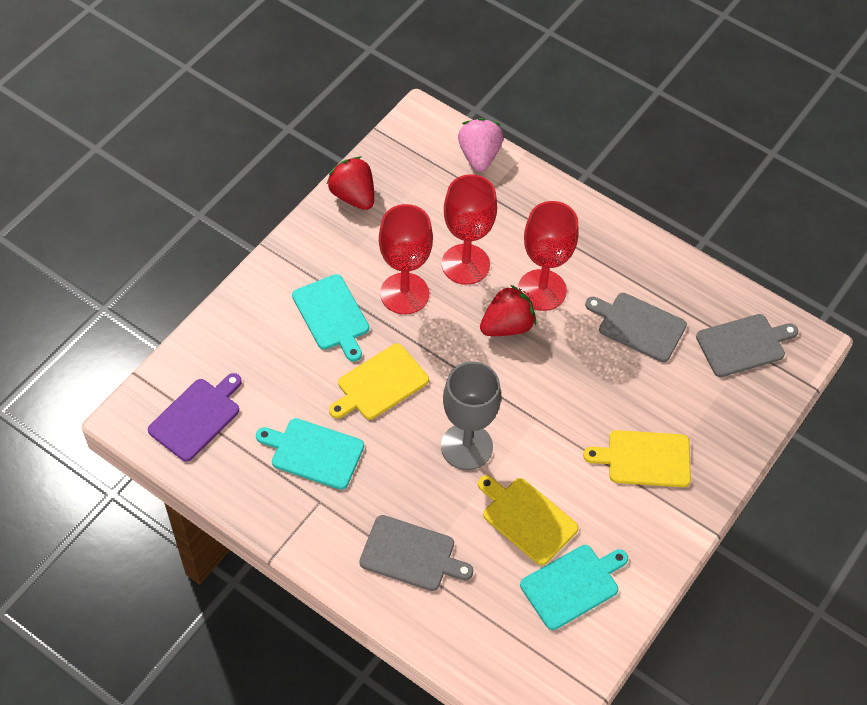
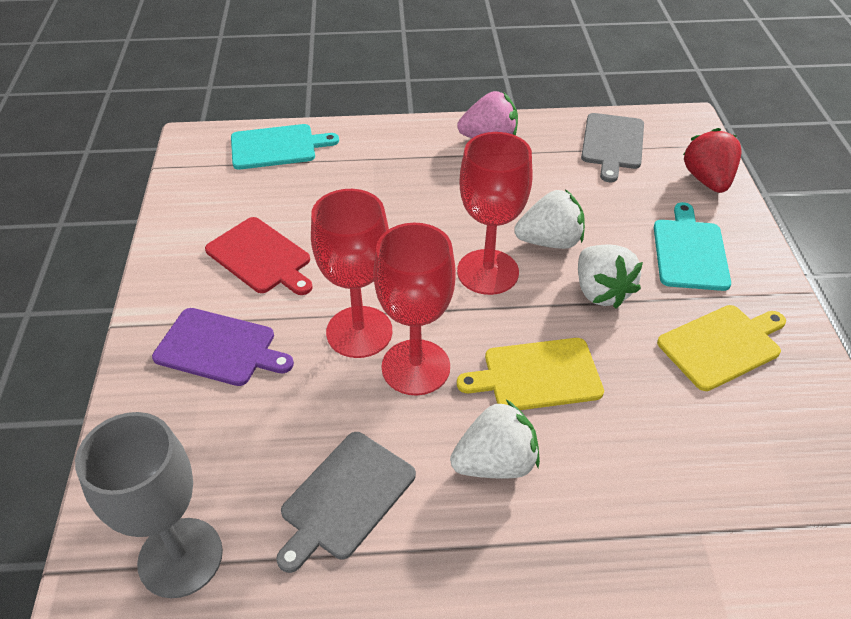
grey cutting board: 3 -> 2
red cutting board: 0 -> 1
red strawberry: 2 -> 1
turquoise cutting board: 3 -> 2
white strawberry: 0 -> 3
yellow cutting board: 3 -> 2

